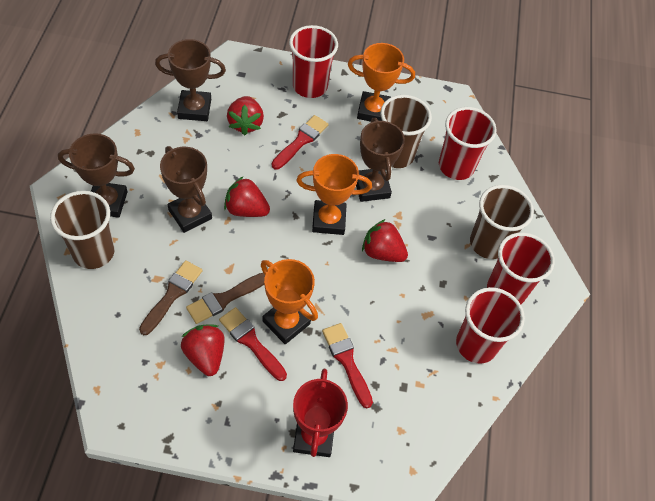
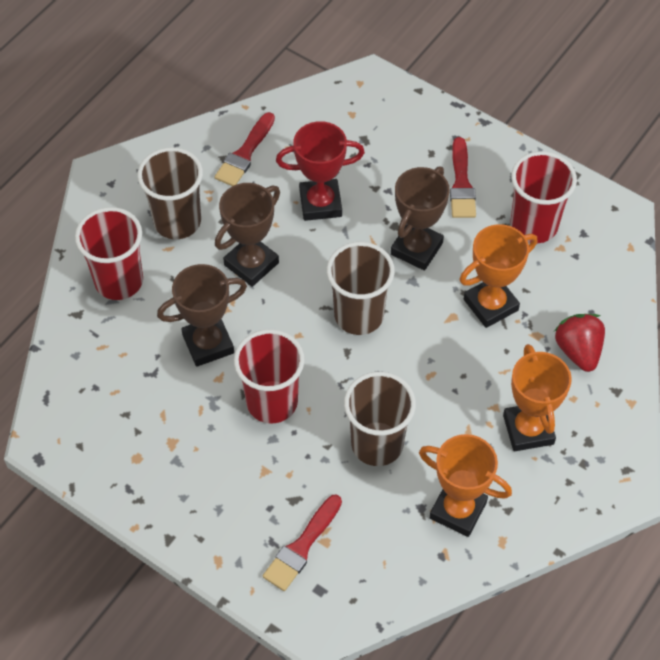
brown brush: 2 -> 0
brown trophy: 4 -> 3
red cup: 4 -> 3
red strawberry: 4 -> 1

